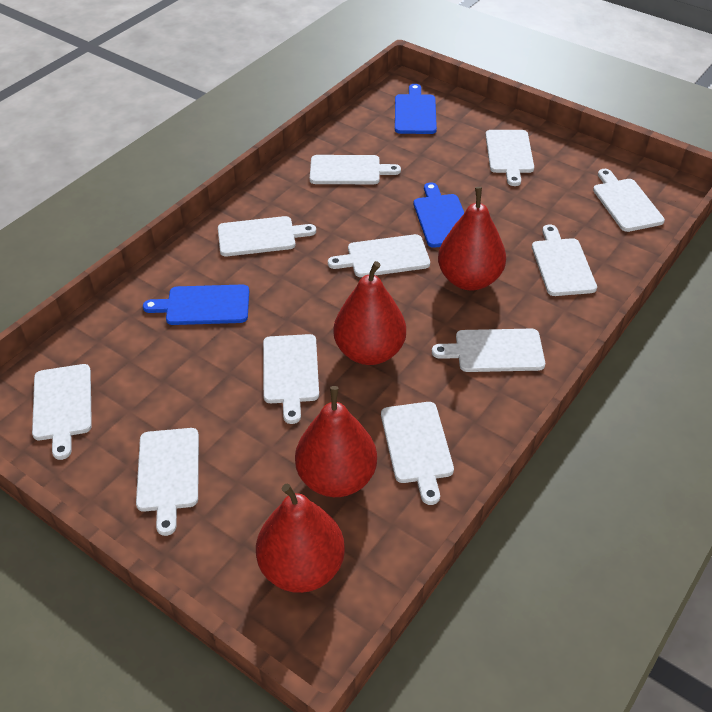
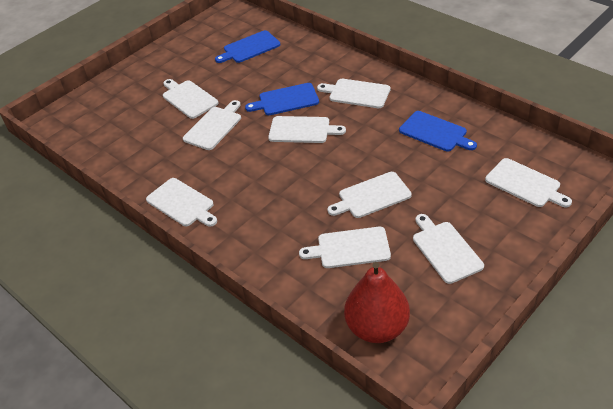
red pear: 4 -> 1
white cutting board: 11 -> 9

